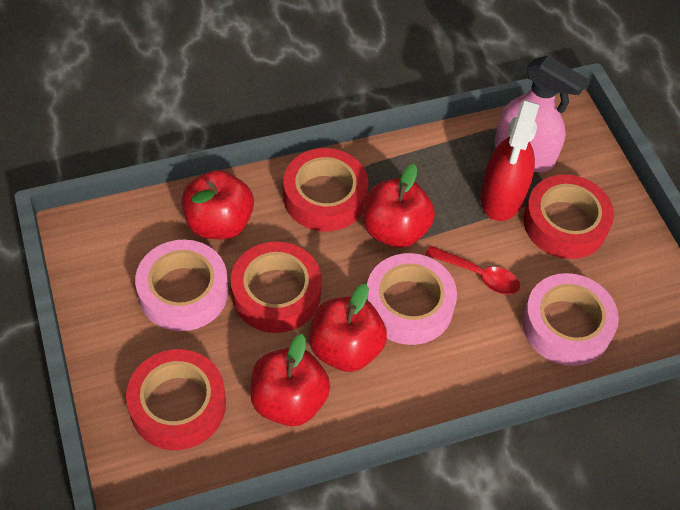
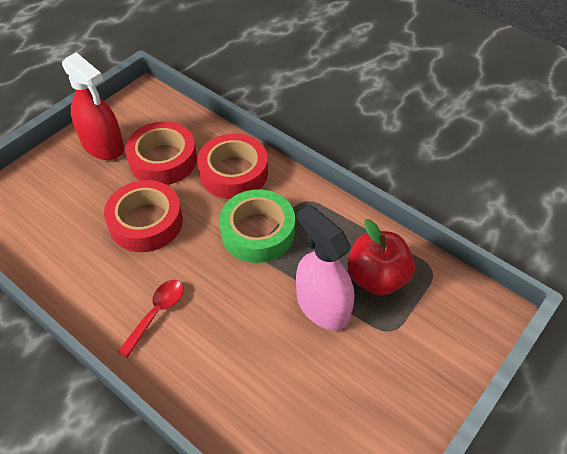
green tape: 0 -> 1
pink tape: 3 -> 0
red apple: 4 -> 1
red tape: 4 -> 3

